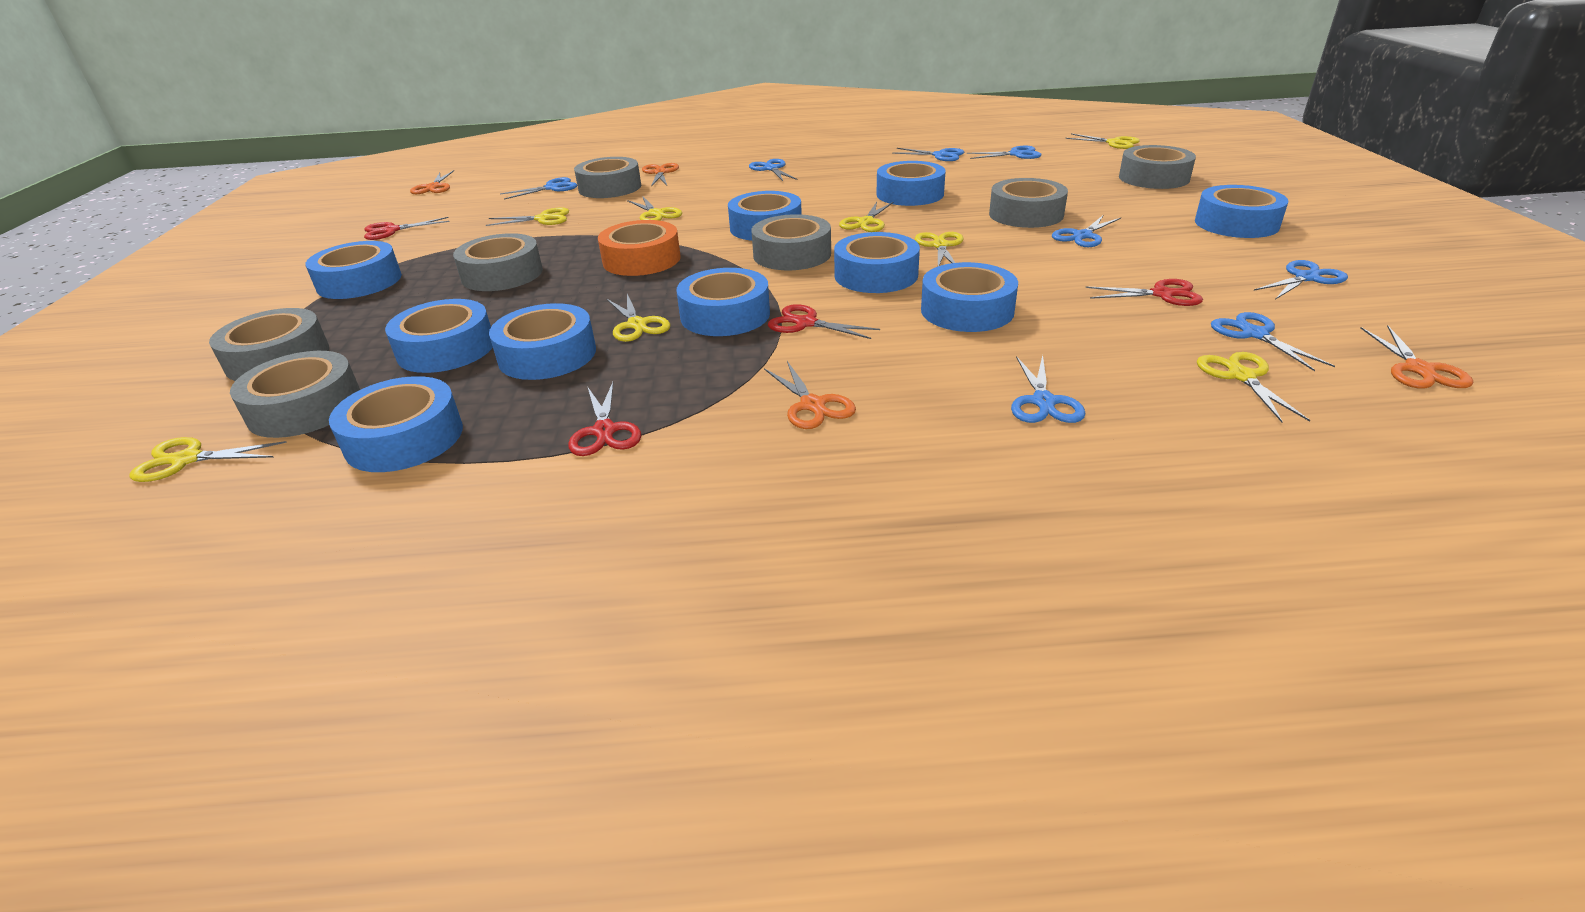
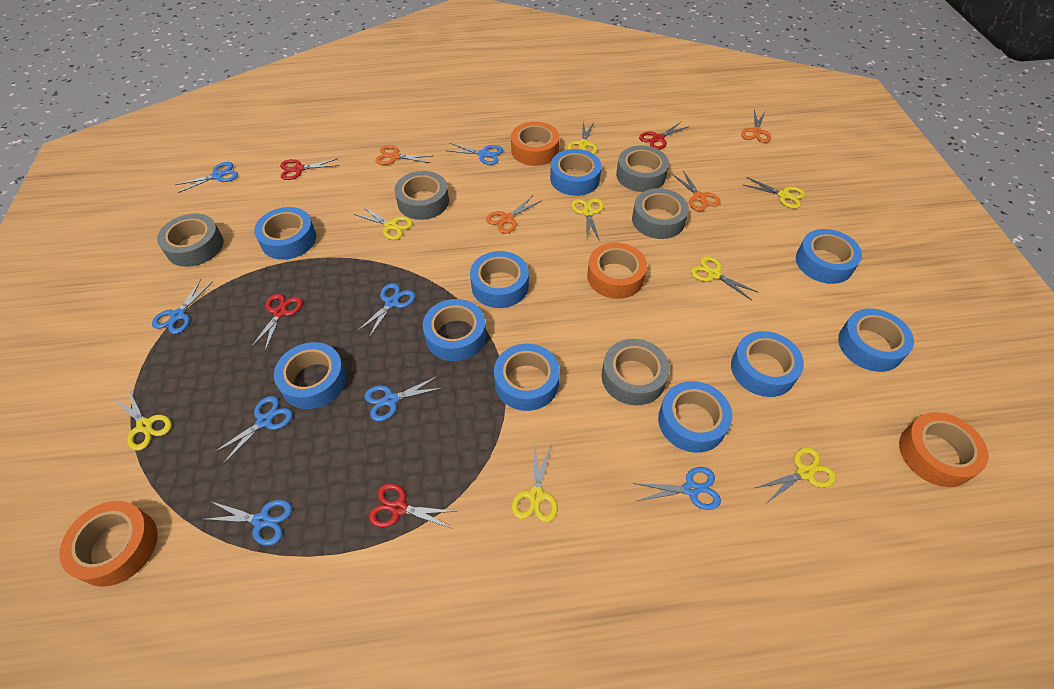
grey tape: 7 -> 5
orange tape: 1 -> 4

